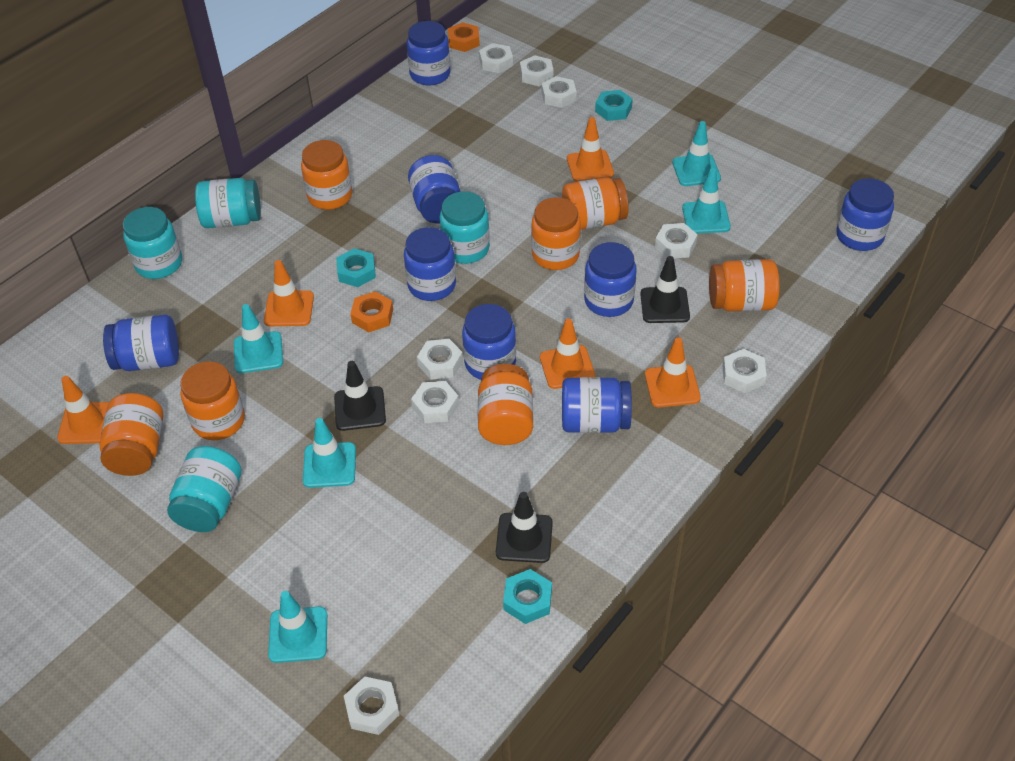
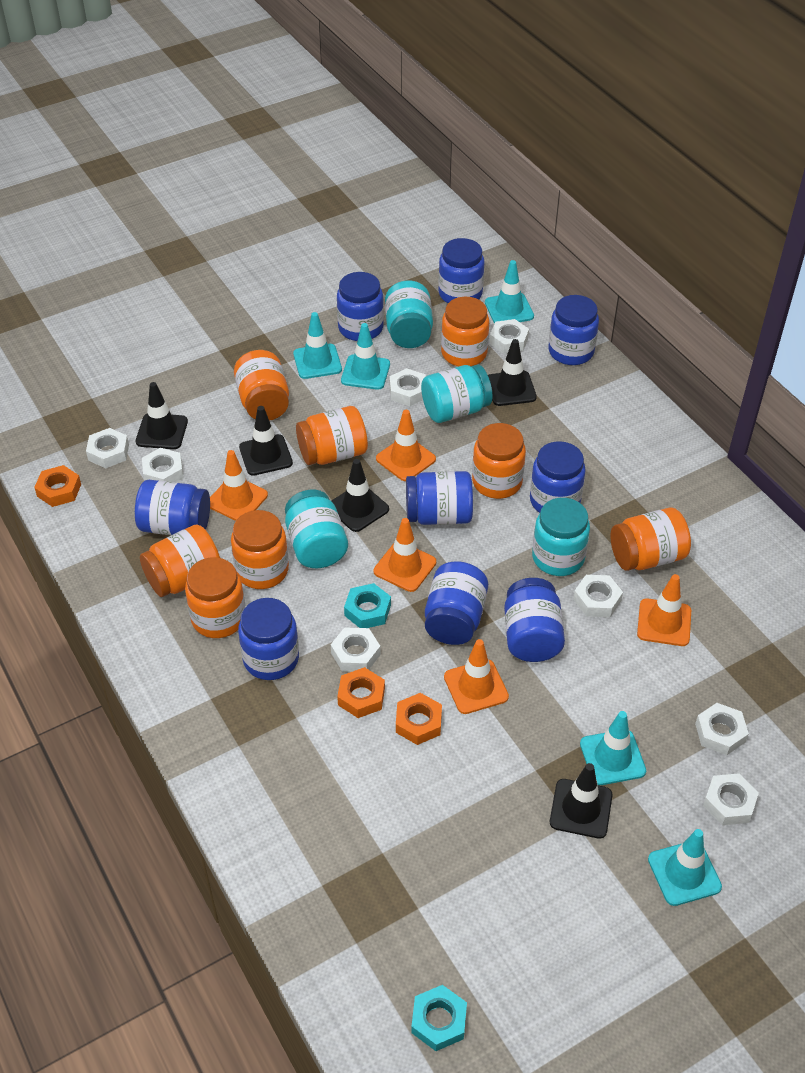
black traffic cone: 3 -> 5
blue jar: 8 -> 9
orange jar: 7 -> 8
orange nut: 2 -> 3
turquoise nut: 3 -> 2

